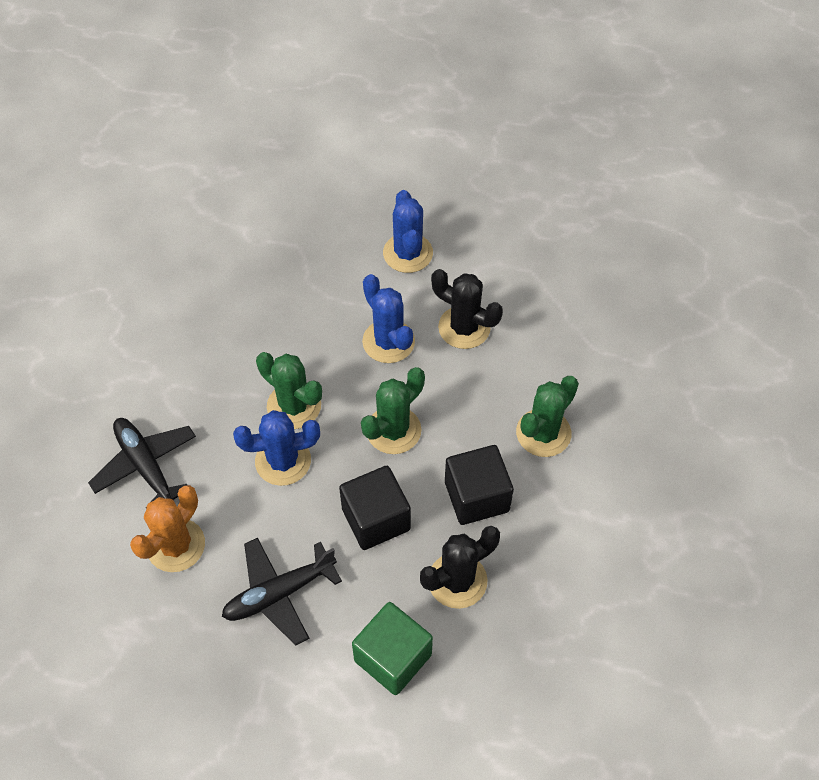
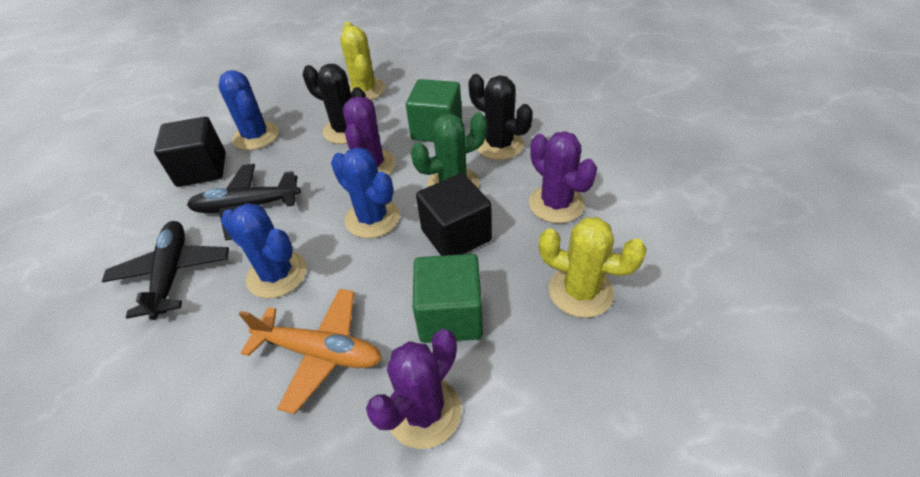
green cactus: 3 -> 1
green cube: 1 -> 2
orange cactus: 1 -> 0
orange plane: 0 -> 1
purple cactus: 0 -> 3
yellow cactus: 0 -> 2

